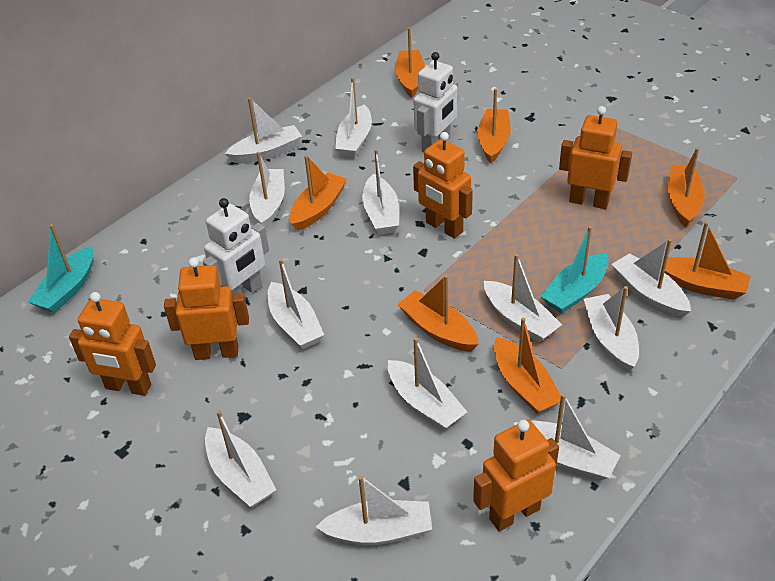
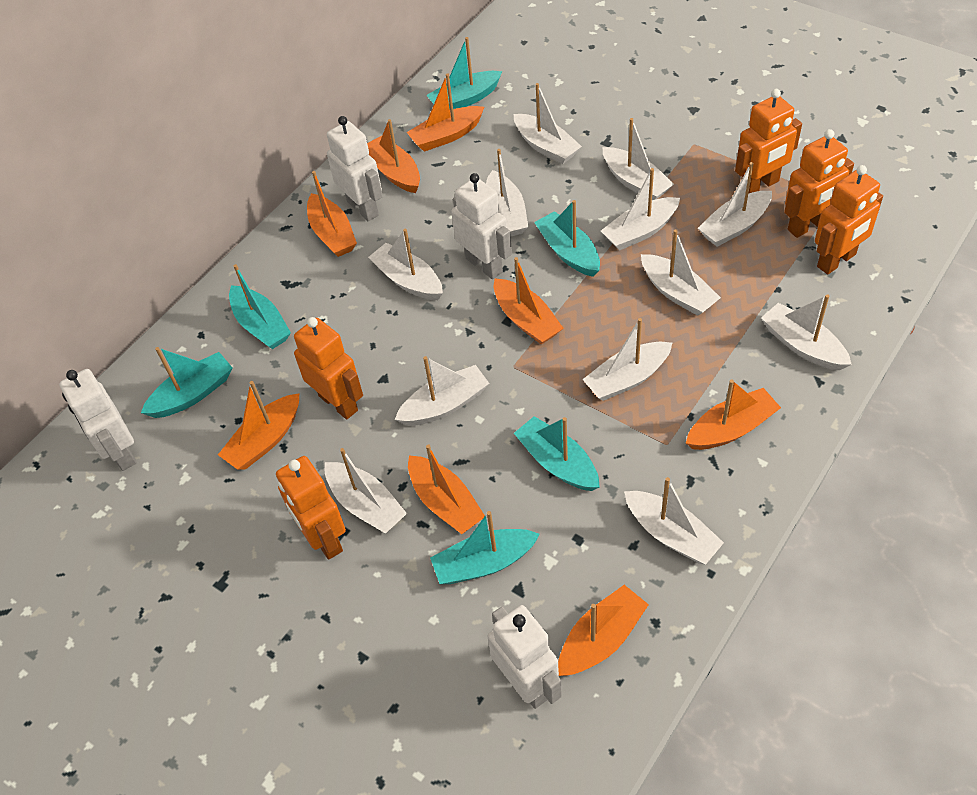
orange boat: 7 -> 8
turquoise boat: 2 -> 6
white robot: 2 -> 4

